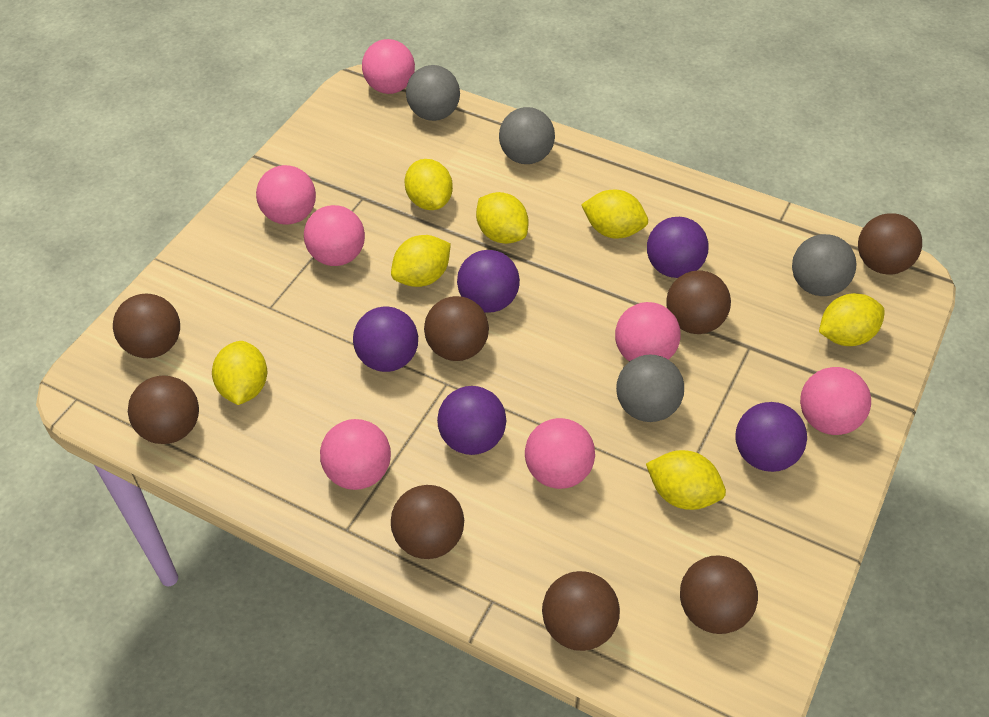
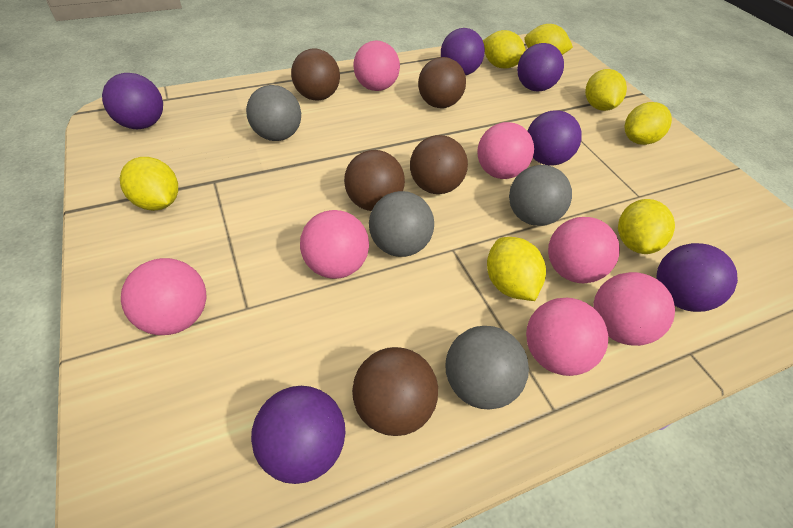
brown ball: 8 -> 5
purple ball: 5 -> 6

